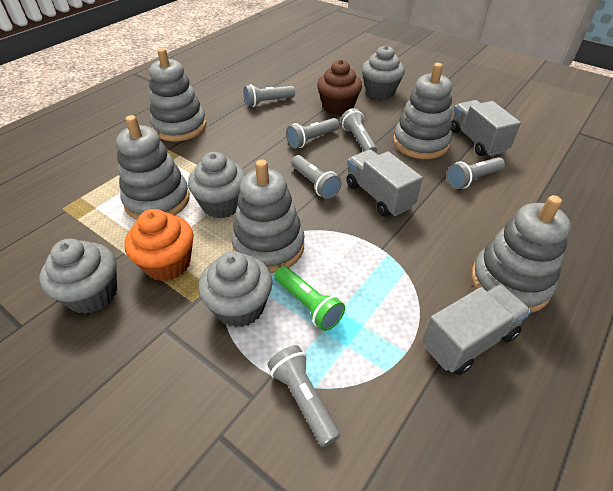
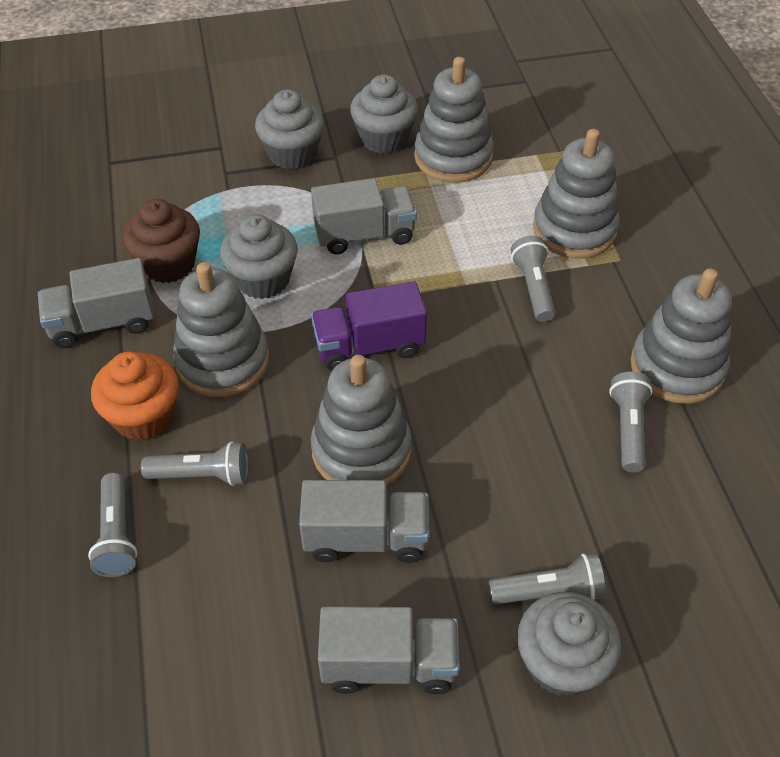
green flashlight: 1 -> 0
grey flashlight: 6 -> 5
grey truck: 3 -> 4
purple truck: 0 -> 1

